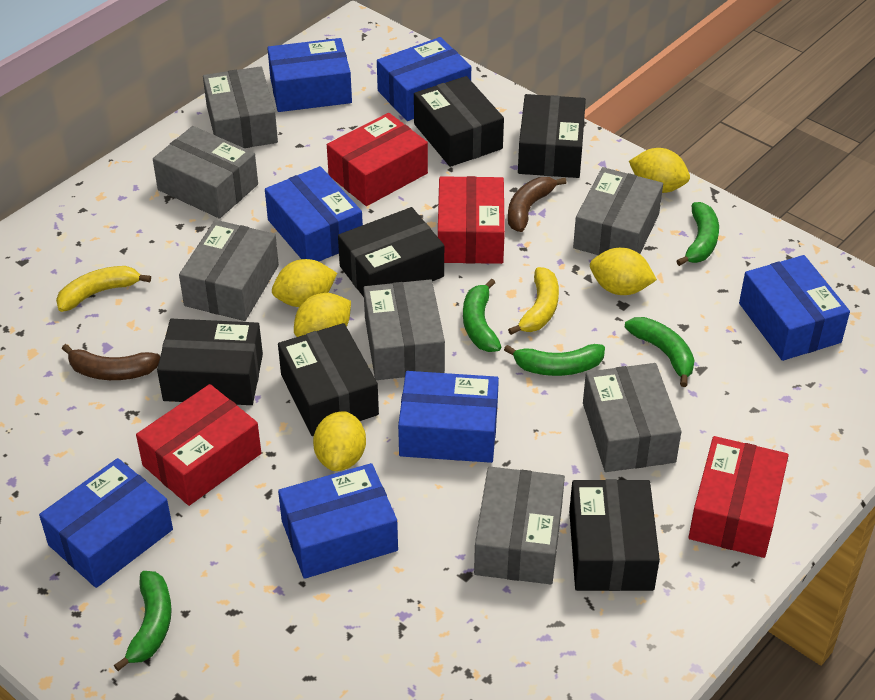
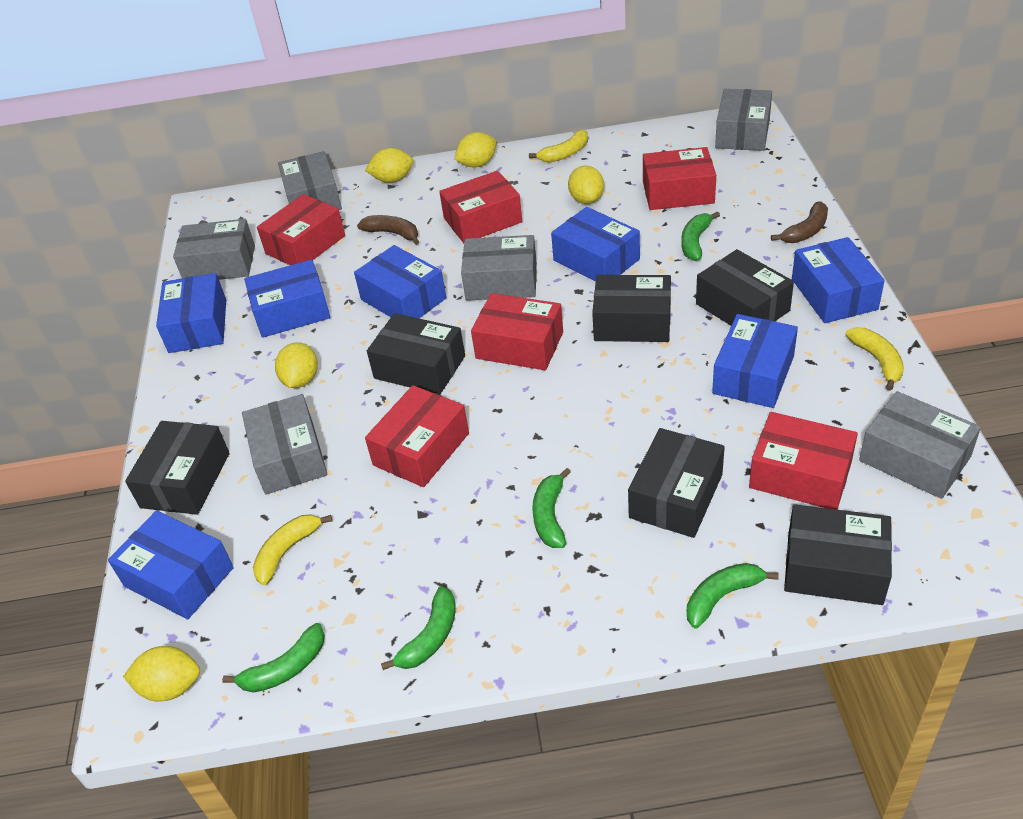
grey box: 7 -> 6
red box: 4 -> 6
yellow banana: 2 -> 3

